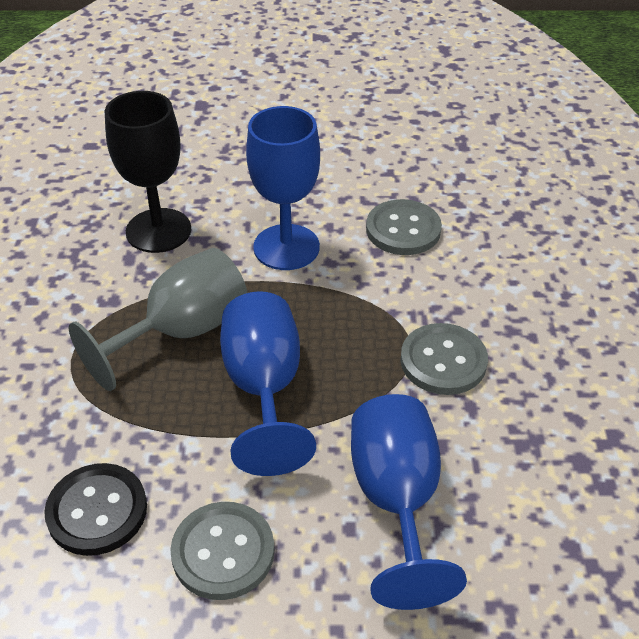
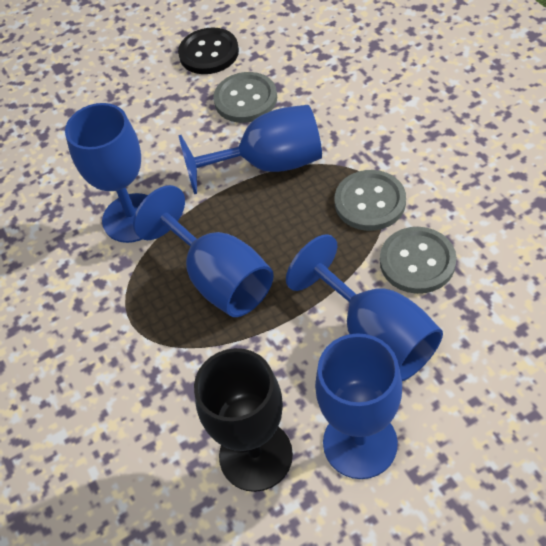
blue goblet: 3 -> 5
grey goblet: 1 -> 0

